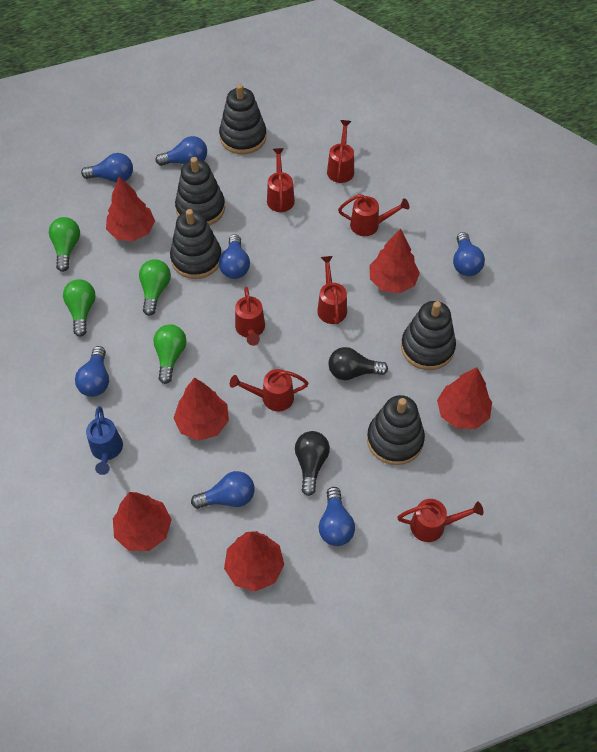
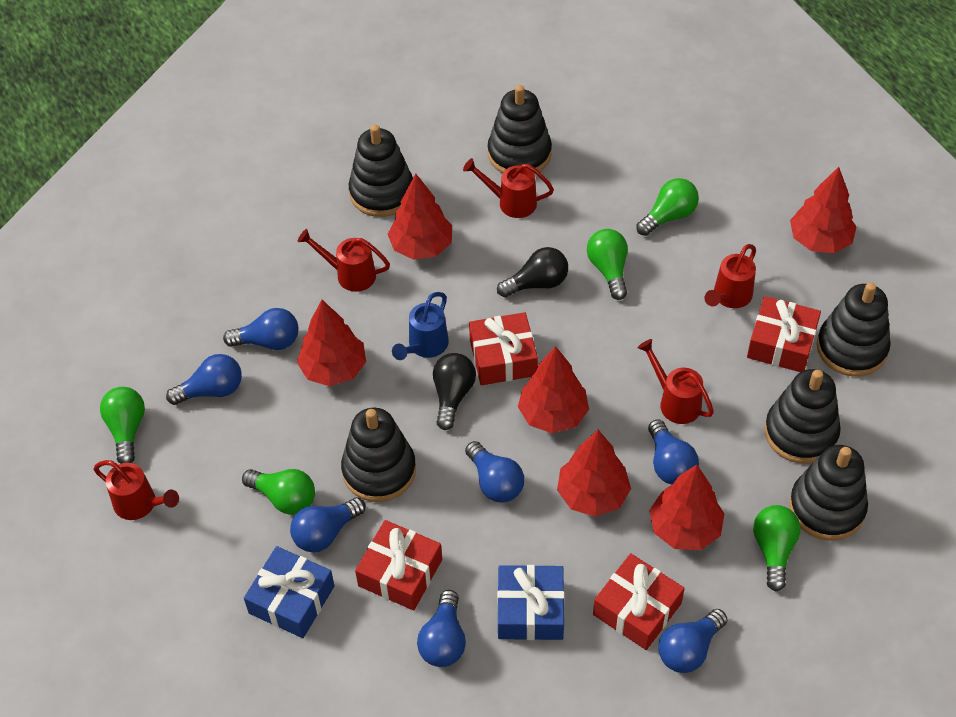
black stacking toy: 5 -> 6
blue gift: 0 -> 2
green light bulb: 4 -> 5
red gift: 0 -> 4
red watering can: 7 -> 5

